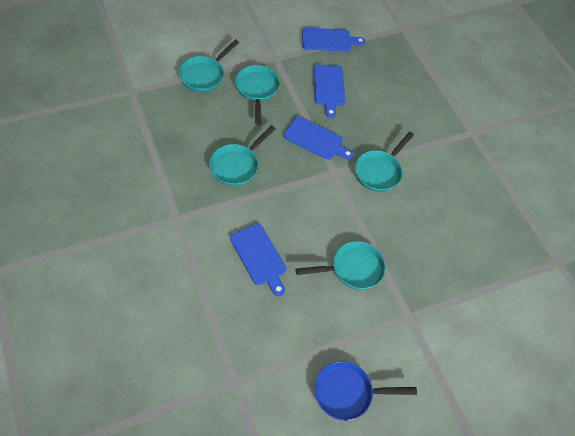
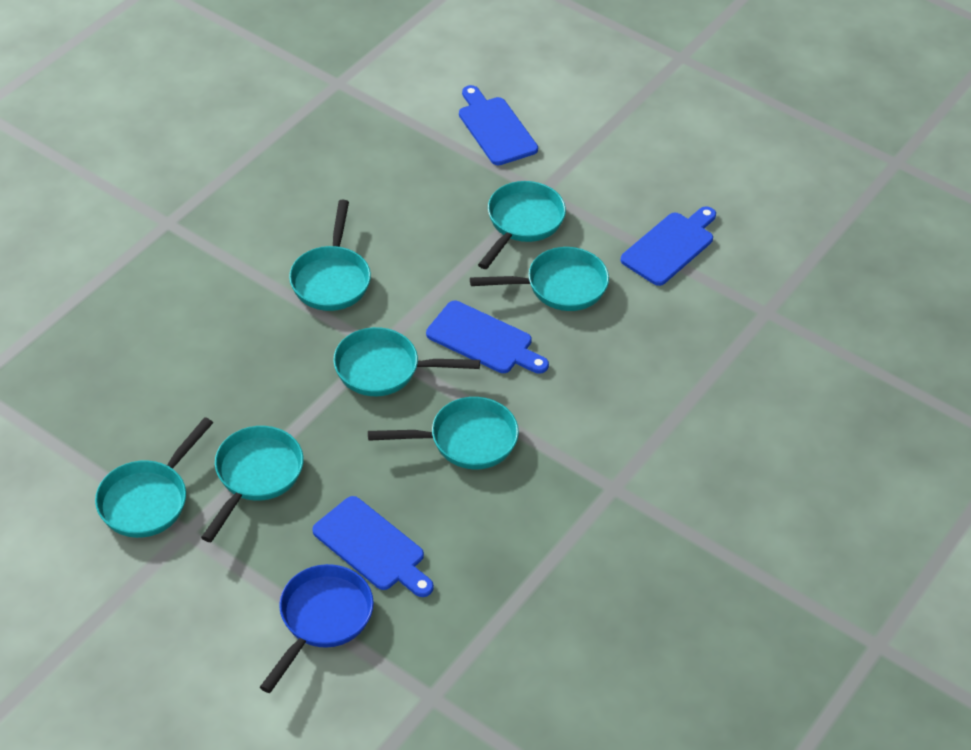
turquoise pan: 5 -> 7

